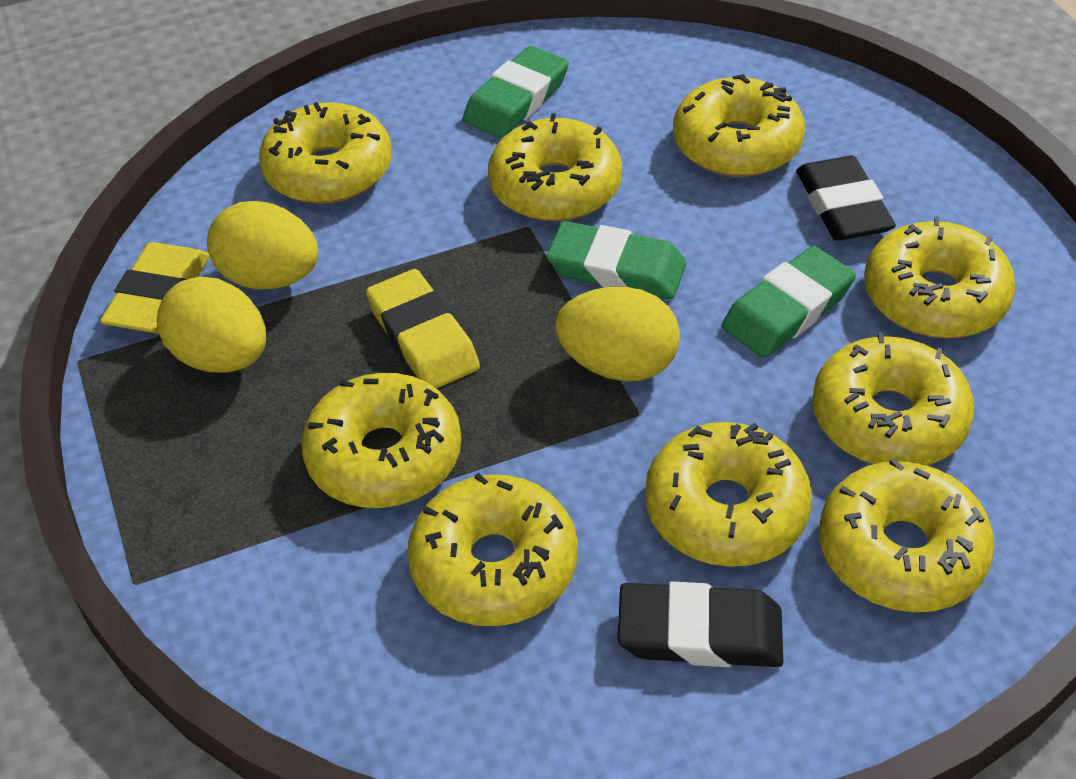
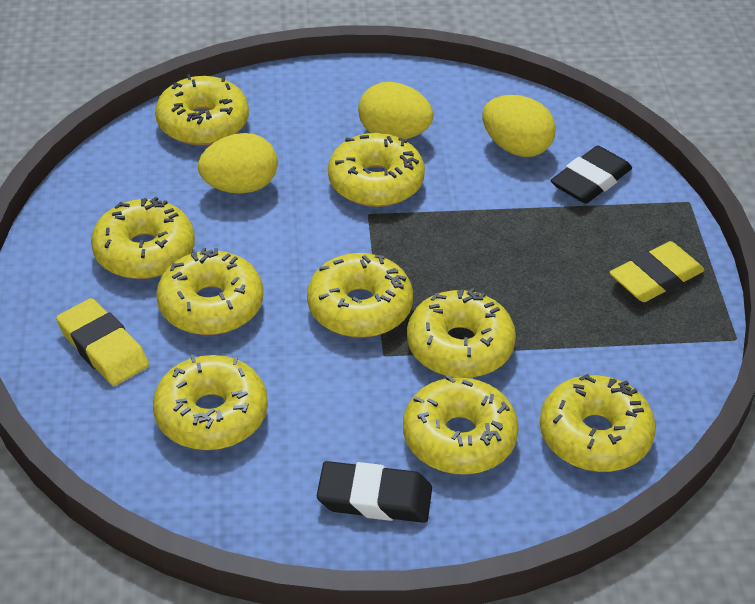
green eraser: 3 -> 0

